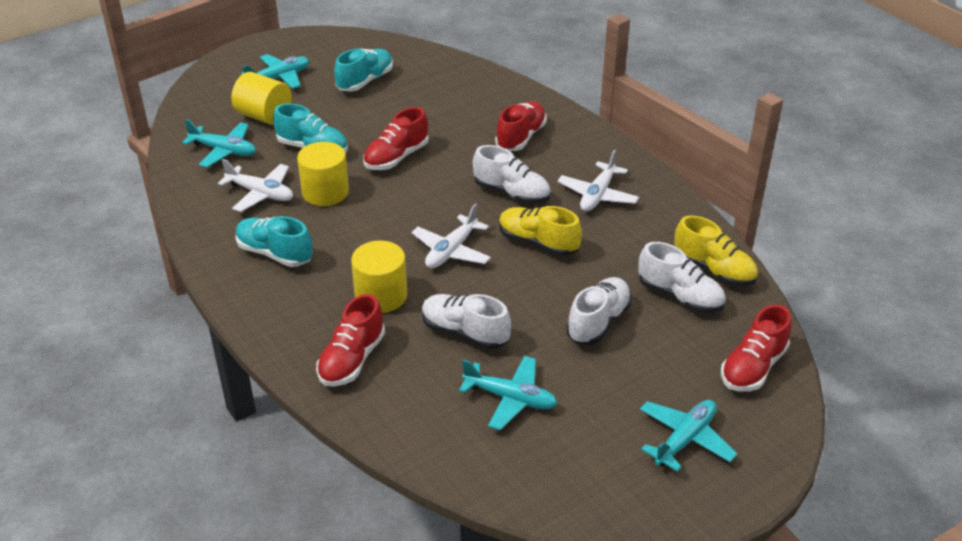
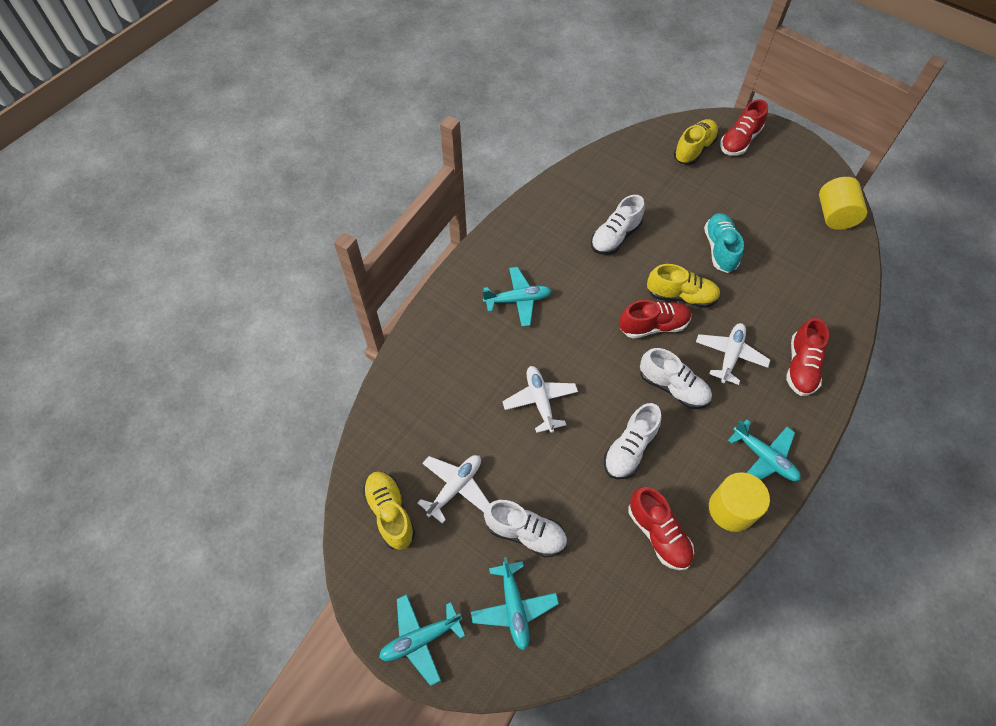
turquoise shoe: 3 -> 1
yellow cylinder: 3 -> 2
yellow shoe: 2 -> 3

